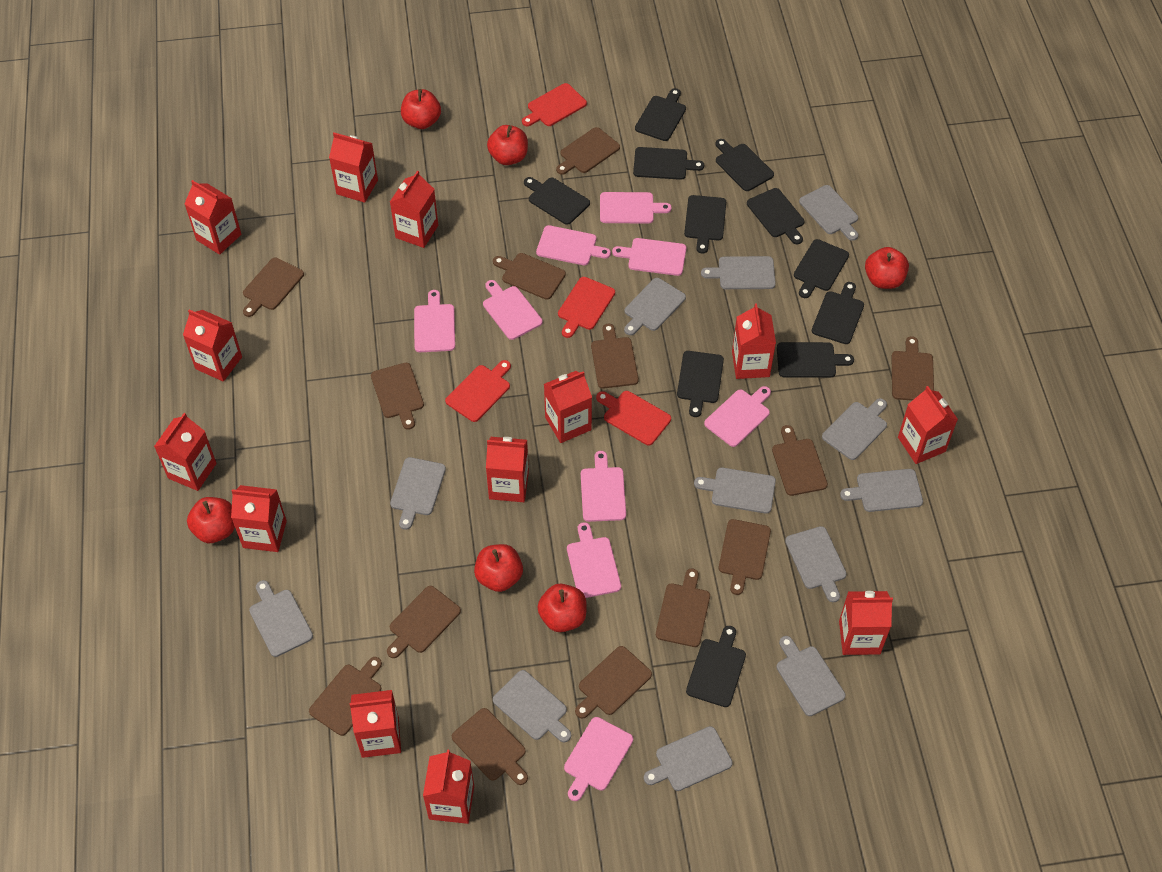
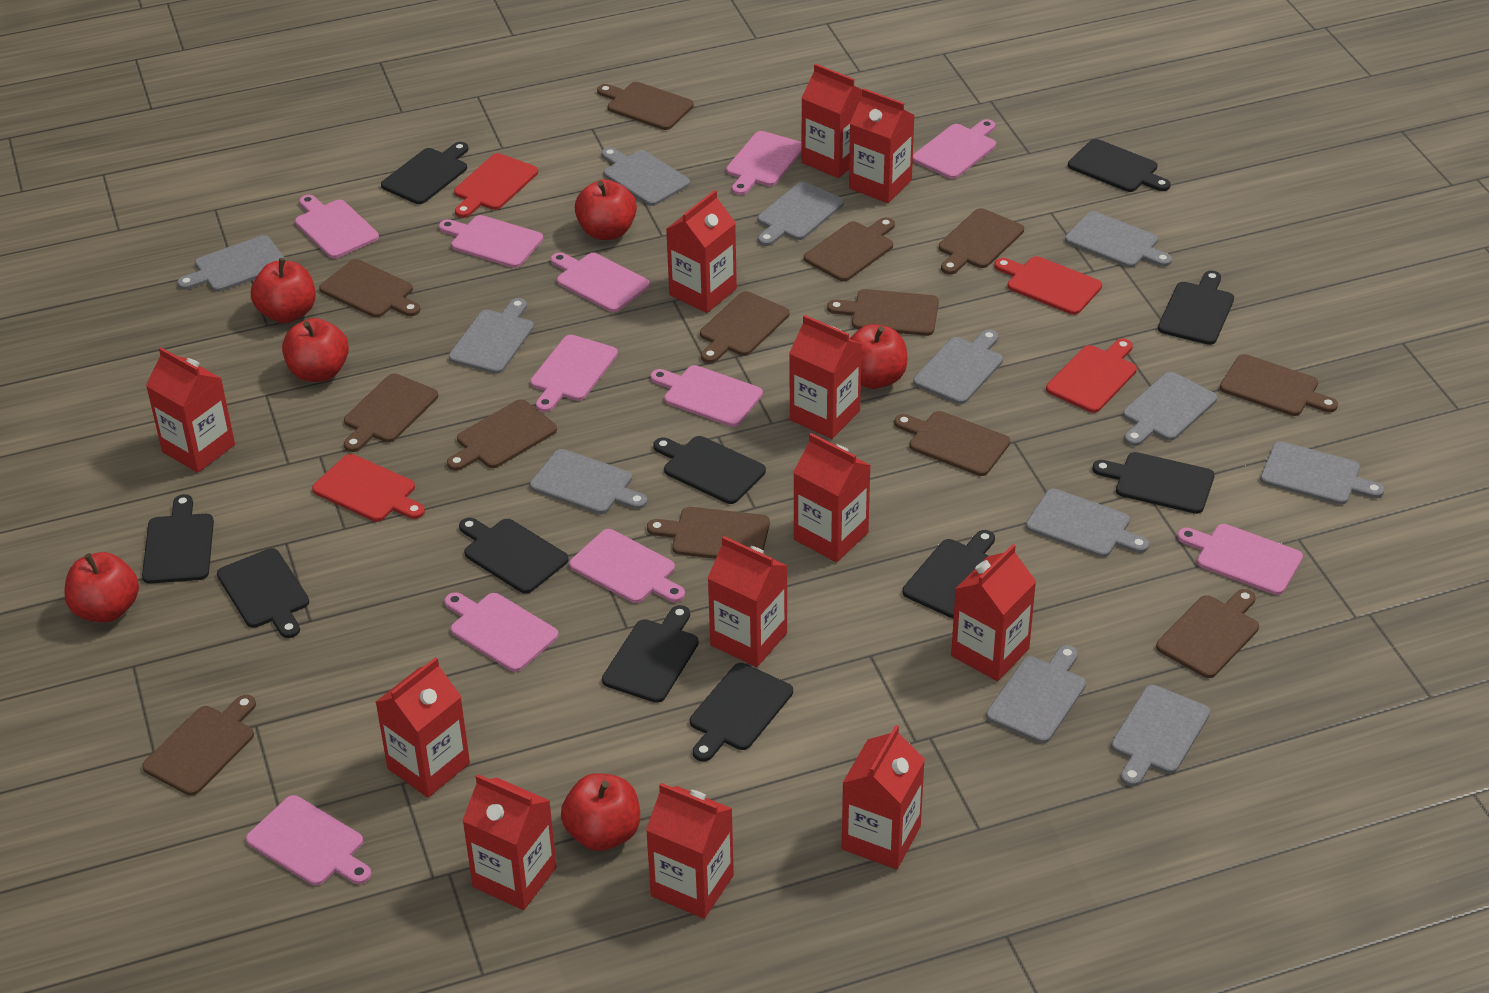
pink cutting board: 9 -> 11
red carton: 13 -> 12

